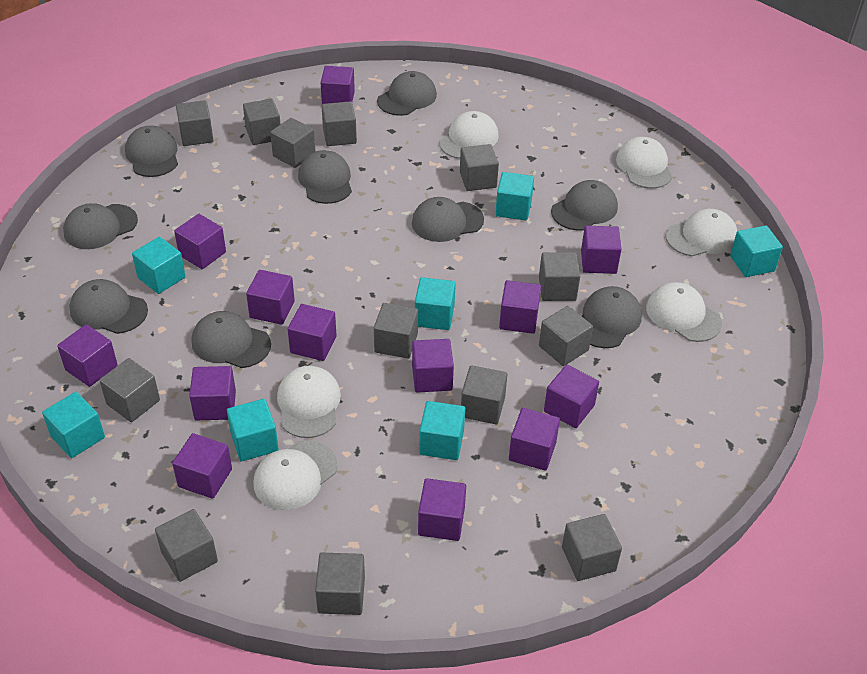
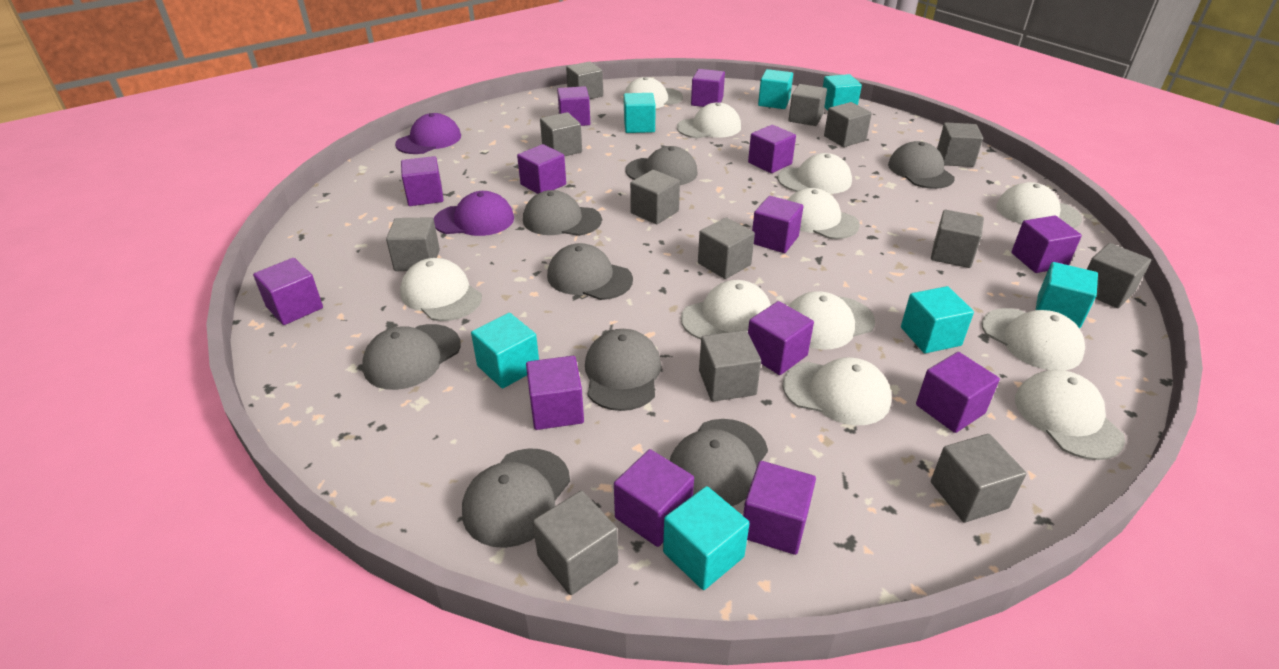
grey cap: 9 -> 8
purple cap: 0 -> 2
white cap: 6 -> 11

